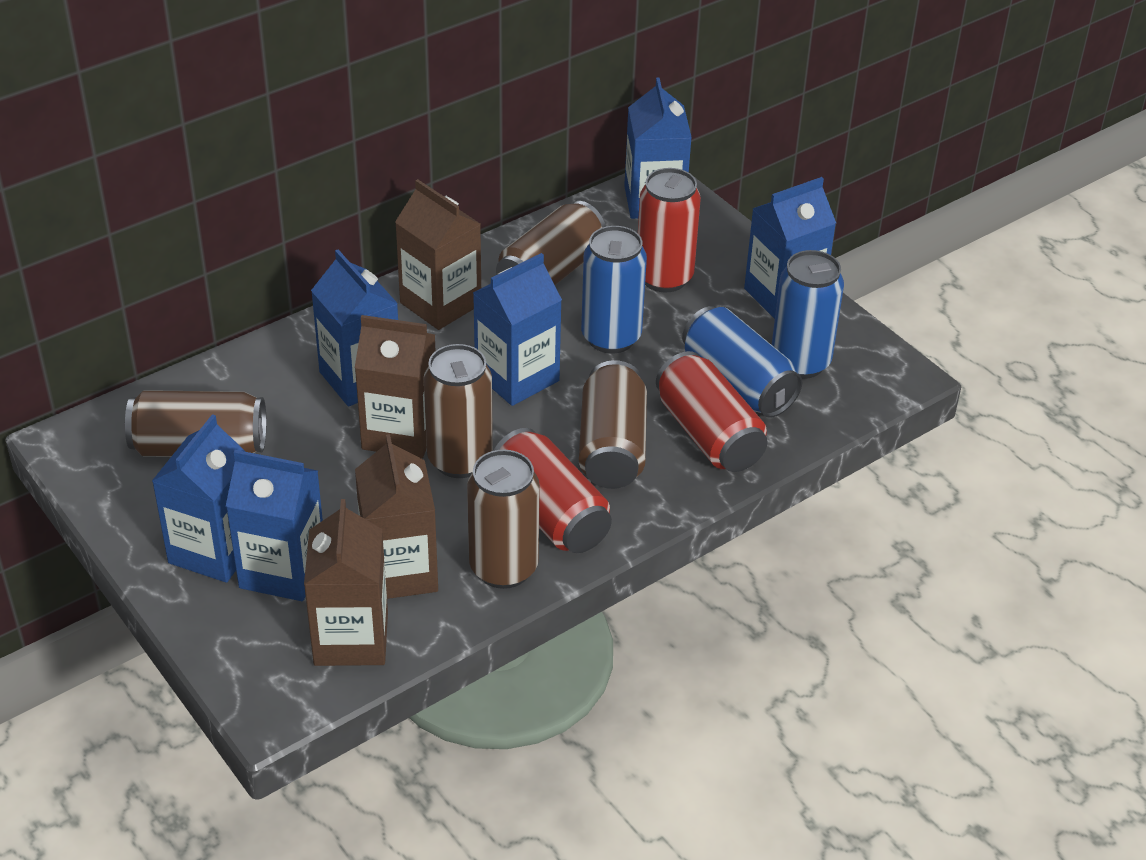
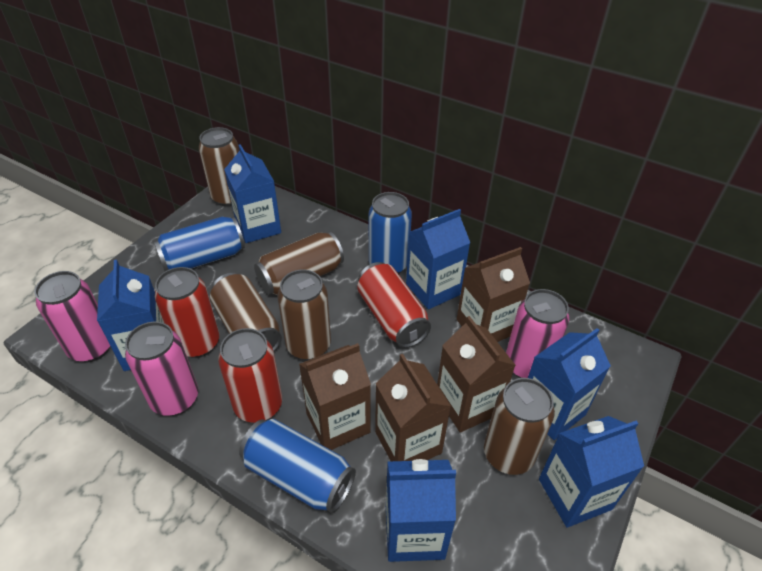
pink can: 0 -> 3

